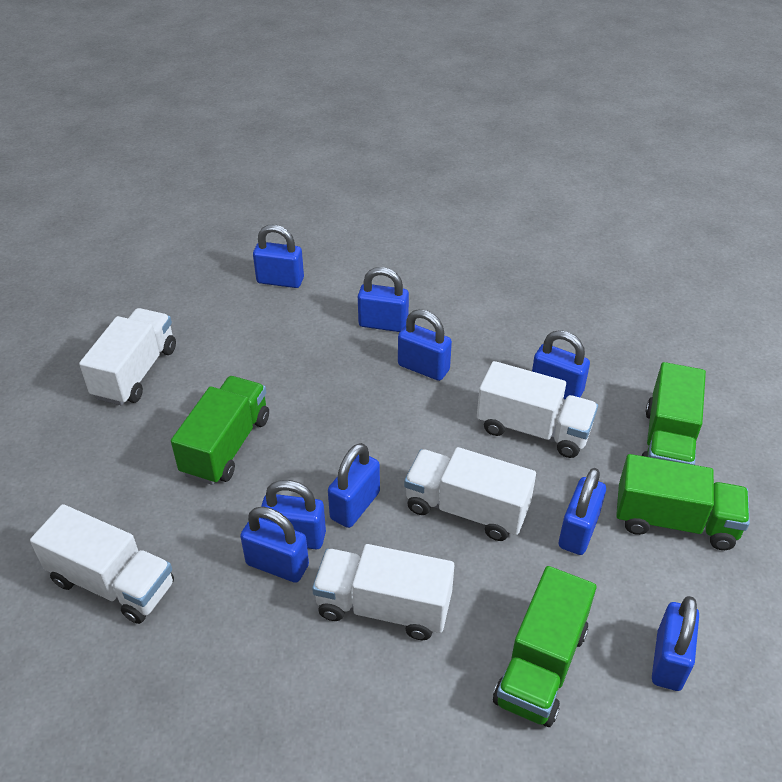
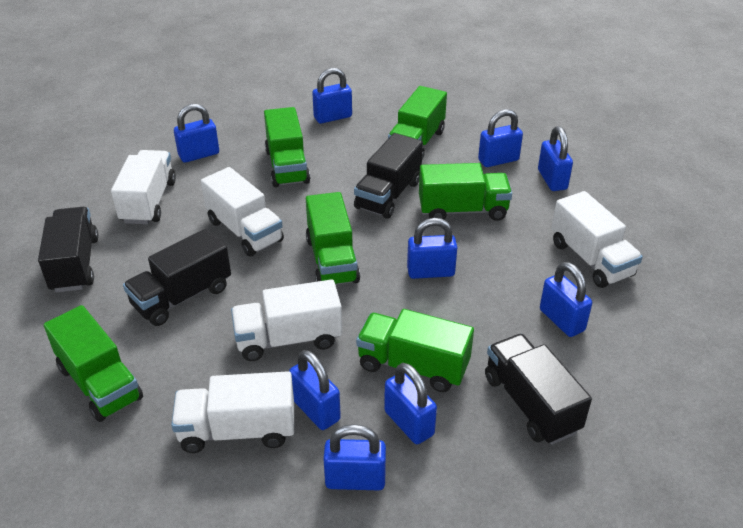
black truck: 0 -> 4
green truck: 4 -> 6

